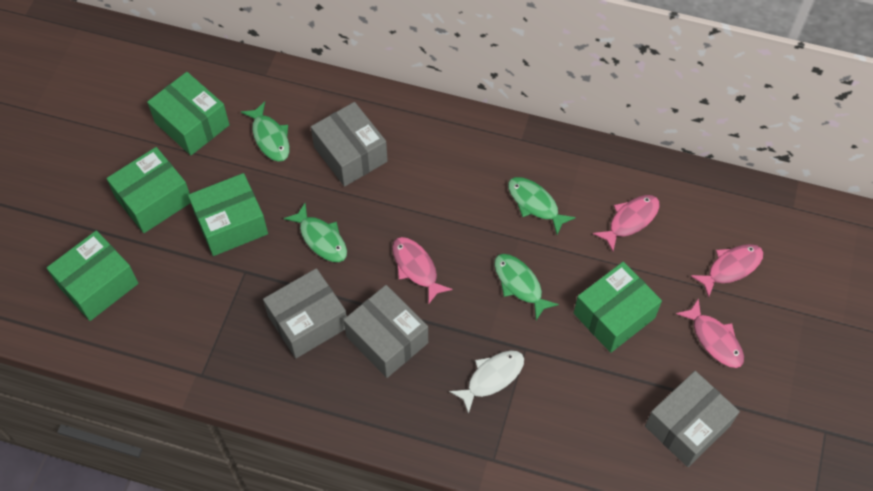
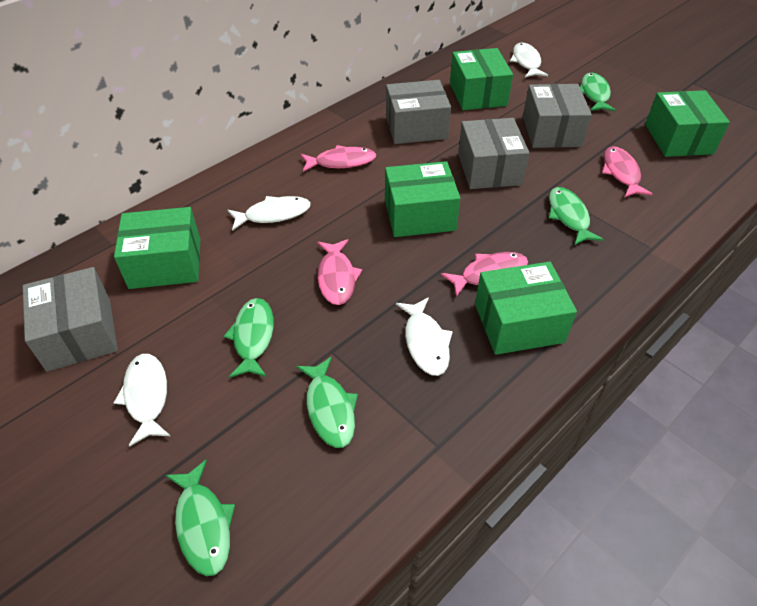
green fish: 4 -> 5
white fish: 1 -> 4

